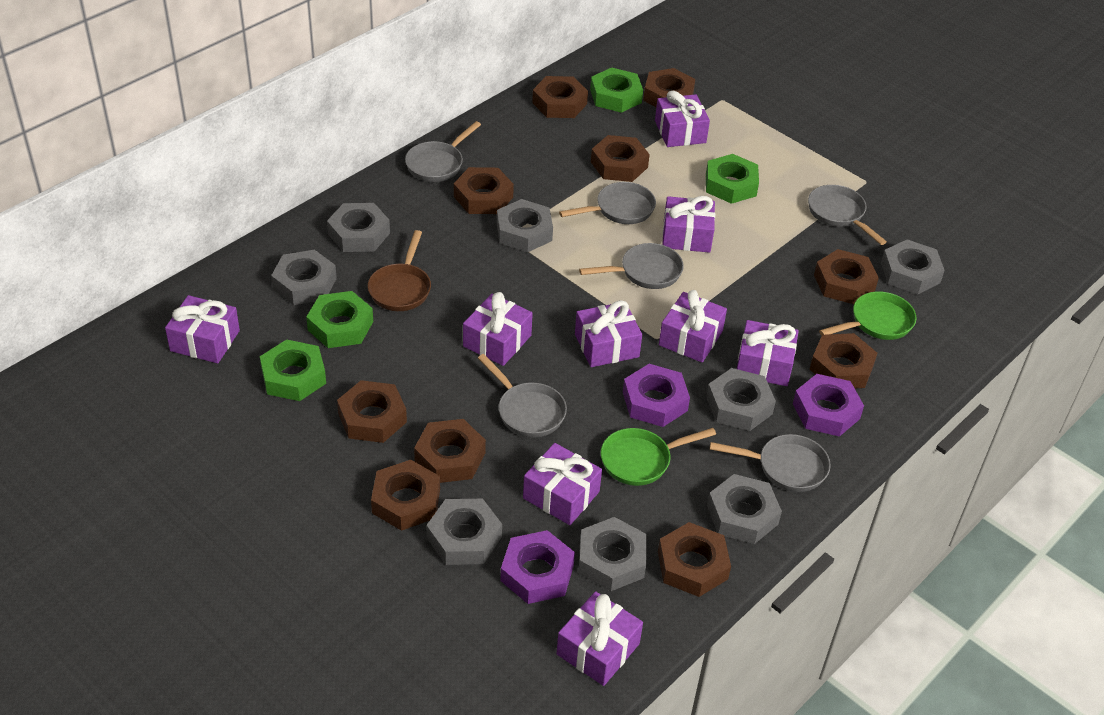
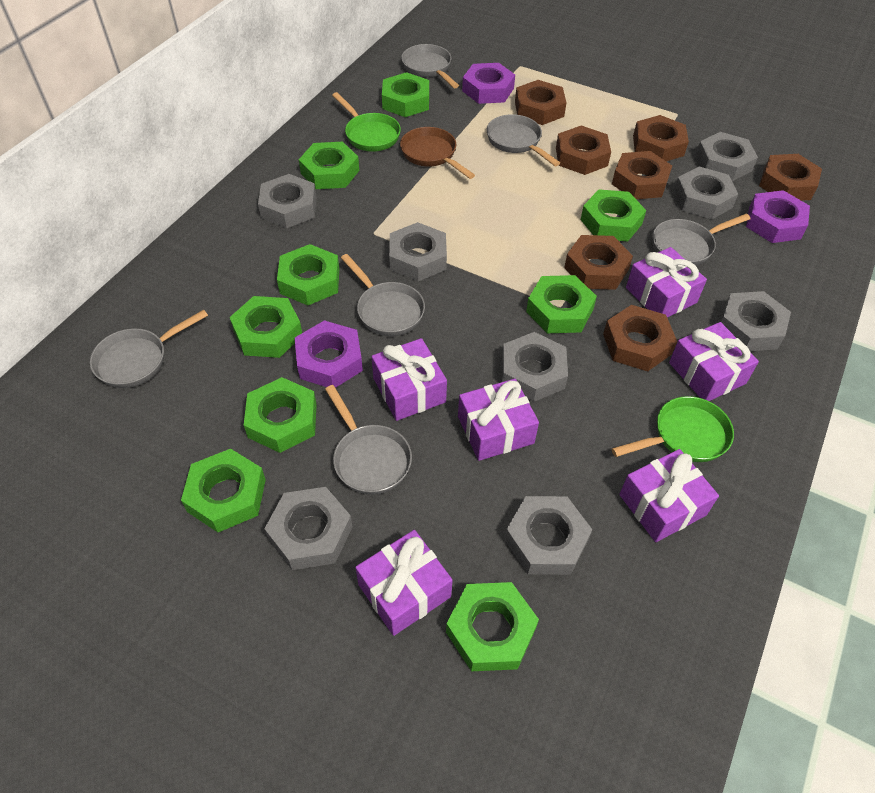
brown nut: 10 -> 7
green nut: 4 -> 9
purple gift: 9 -> 6

